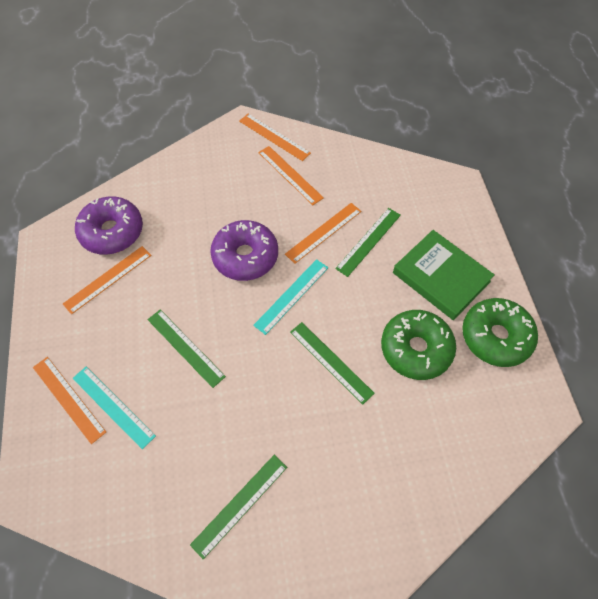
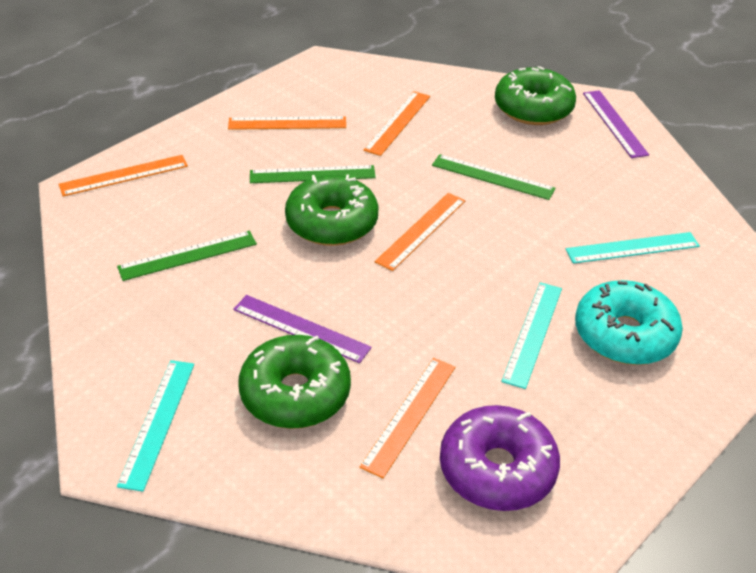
green book: 1 -> 0
green donut: 2 -> 3
green ruler: 4 -> 3
purple donut: 2 -> 1
purple ruler: 0 -> 2
turquoise donut: 0 -> 1
turquoise ruler: 2 -> 3

